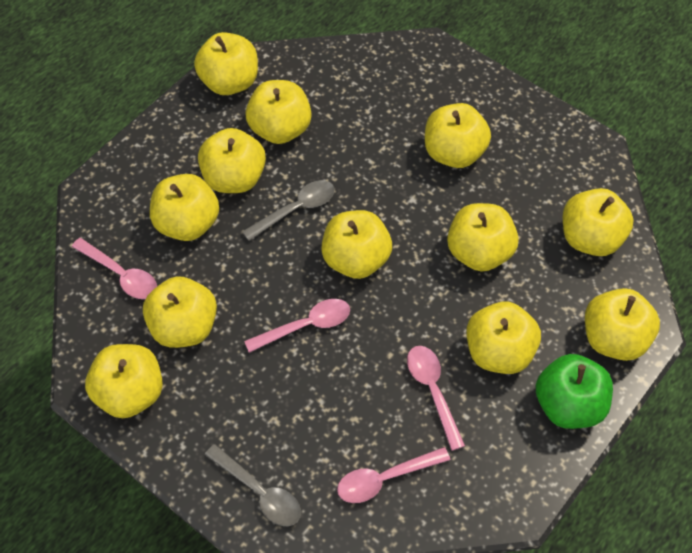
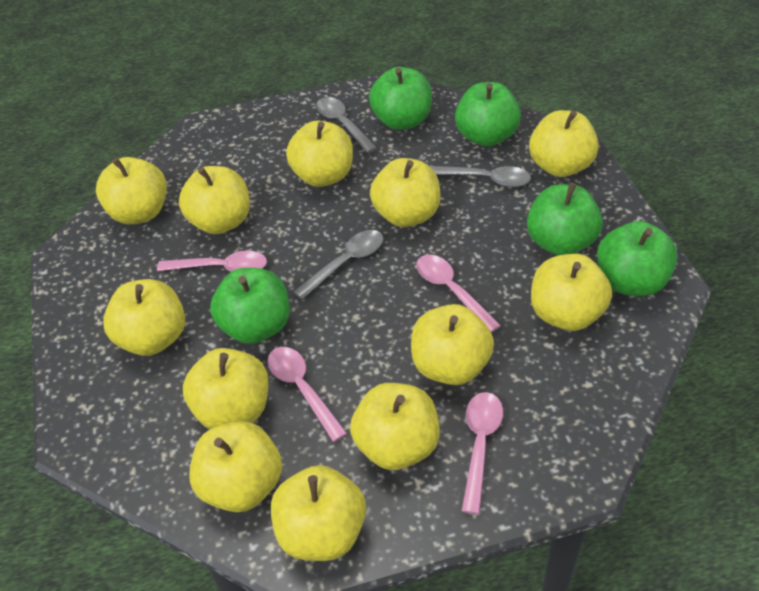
green apple: 1 -> 5
grey spoon: 2 -> 3

